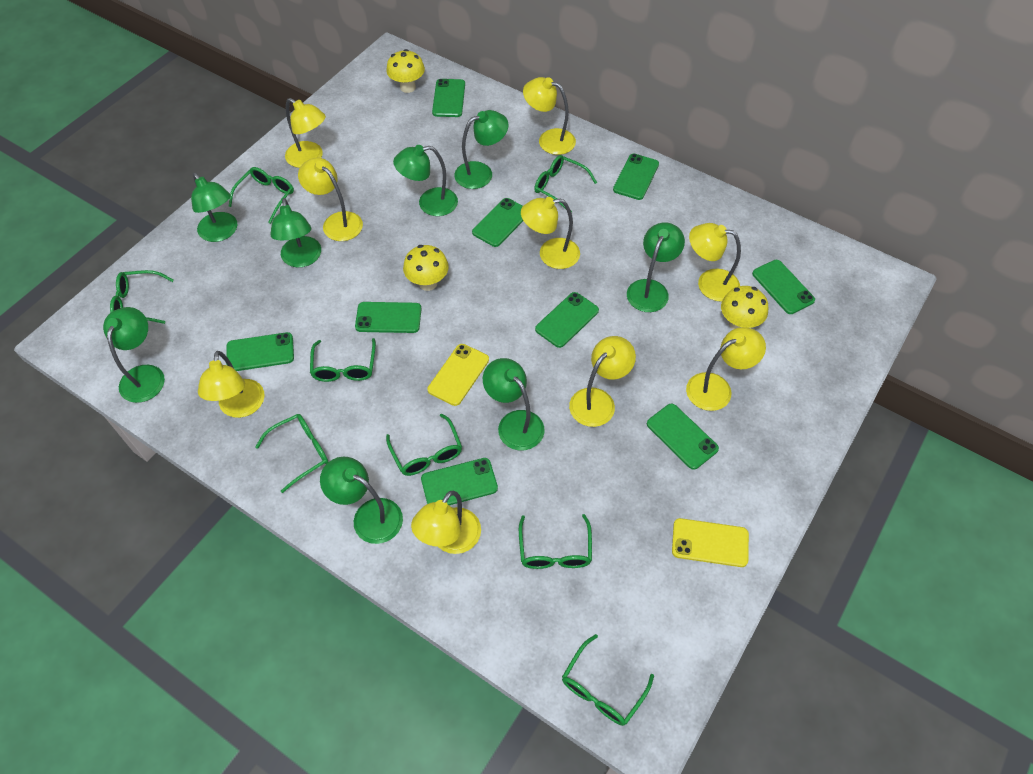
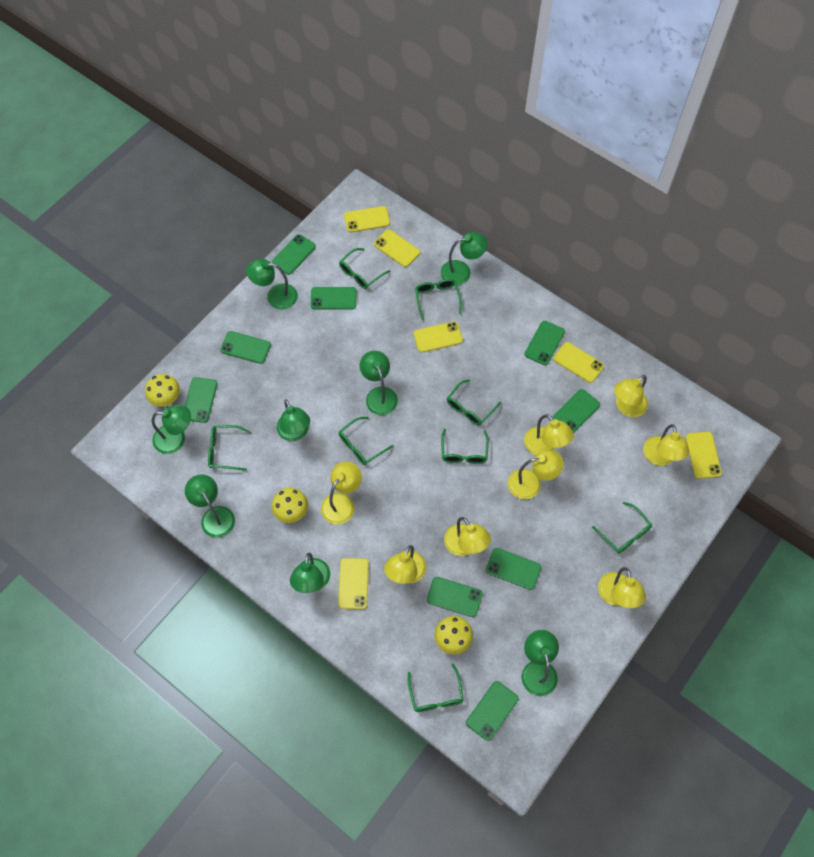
yellow lamp: 9 -> 8
yellow phone: 2 -> 6

